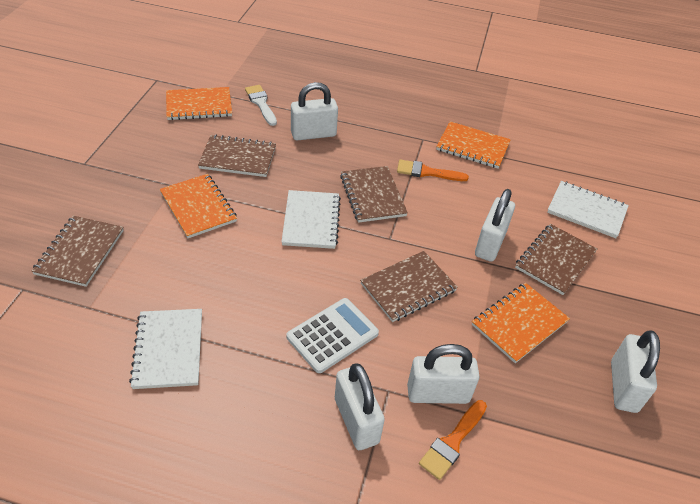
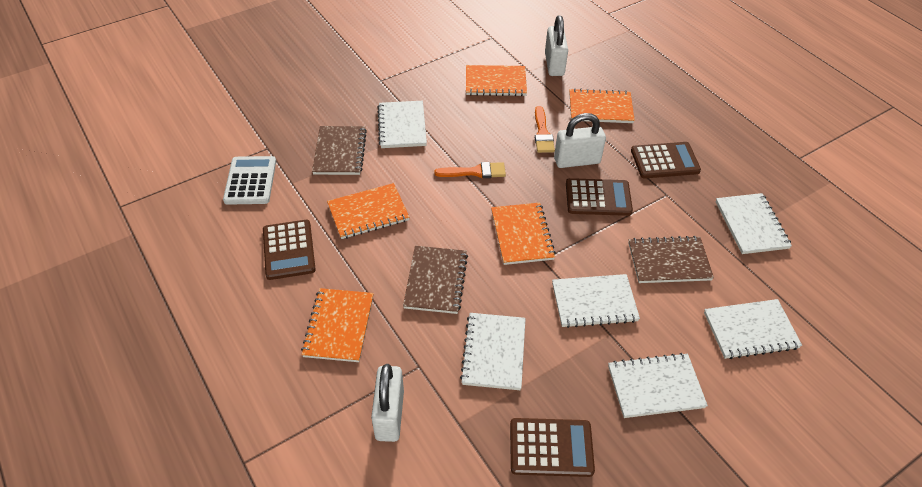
brown calculator: 0 -> 4
brown notebook: 5 -> 3
orange notebook: 4 -> 5
white brush: 1 -> 0
white notebook: 3 -> 6
white padlock: 5 -> 3

